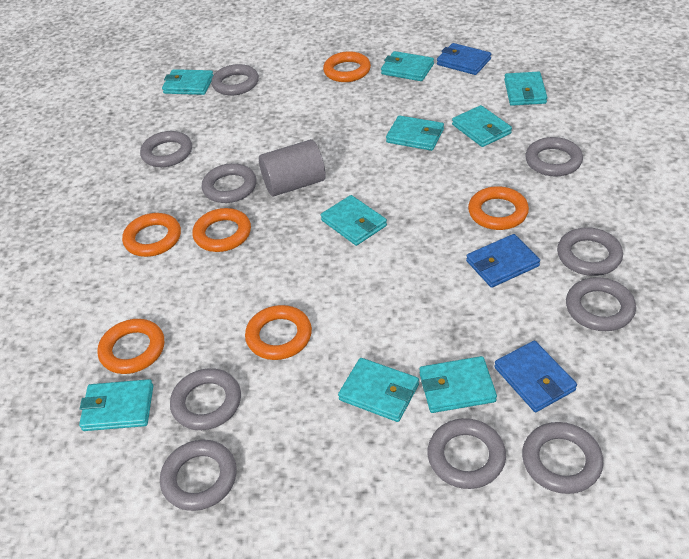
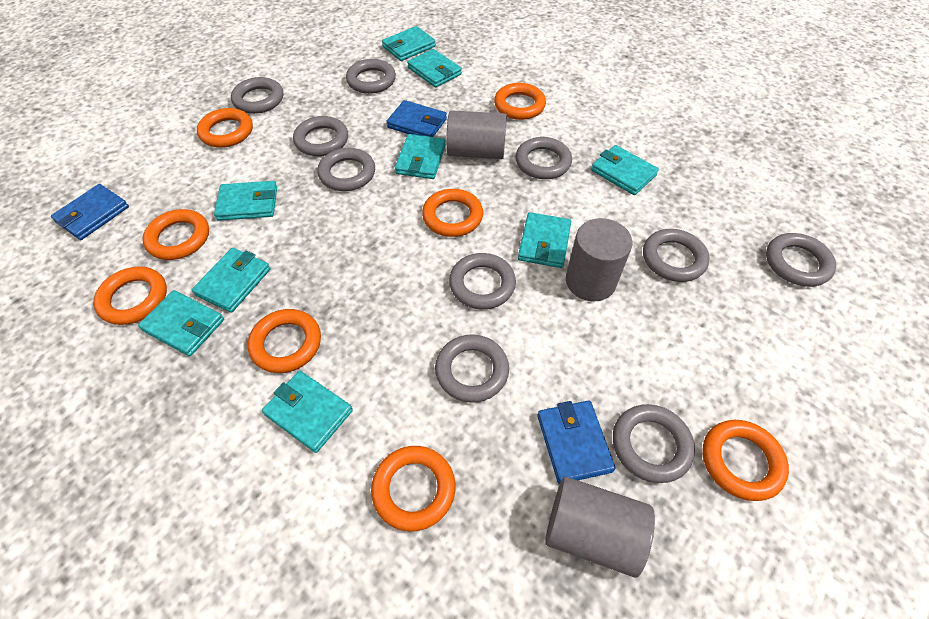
grey cylinder: 1 -> 3
orange ring: 6 -> 8

